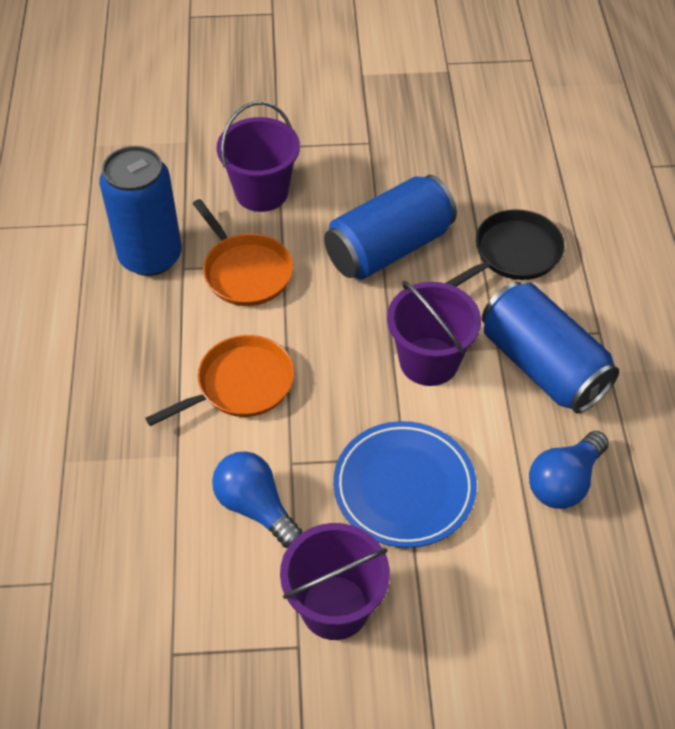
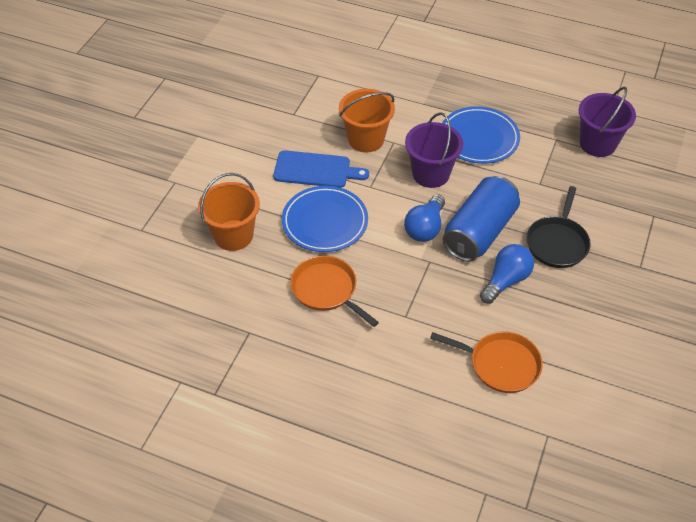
blue can: 3 -> 1
blue cutting board: 0 -> 1
blue plate: 1 -> 2
orange bucket: 0 -> 2
purple bucket: 3 -> 2

